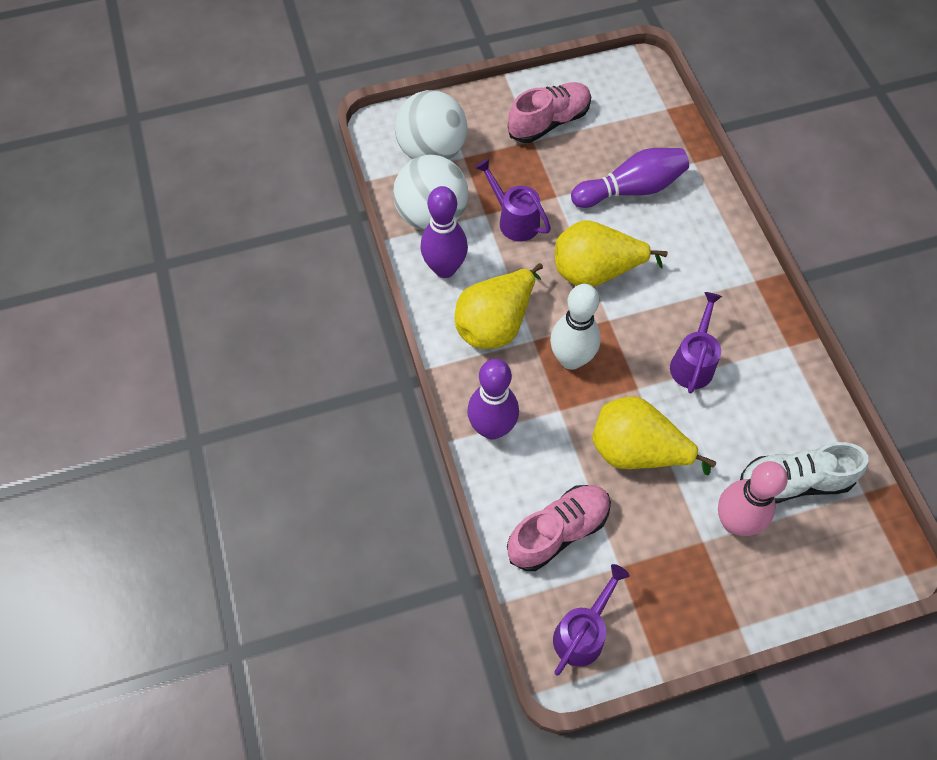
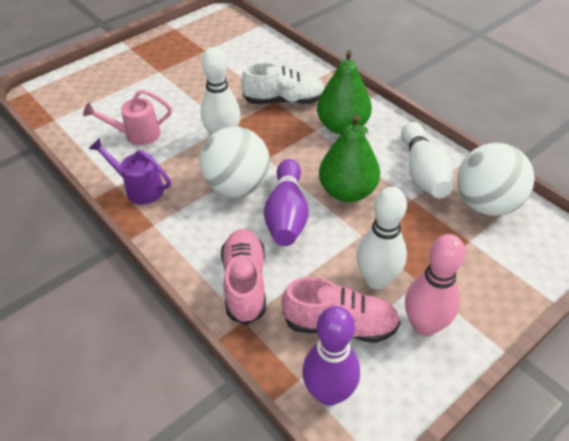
green pear: 0 -> 2
pink watering can: 0 -> 1
purple bowling pin: 3 -> 2
purple watering can: 3 -> 1
white bowling pin: 1 -> 3
yellow pear: 3 -> 0

